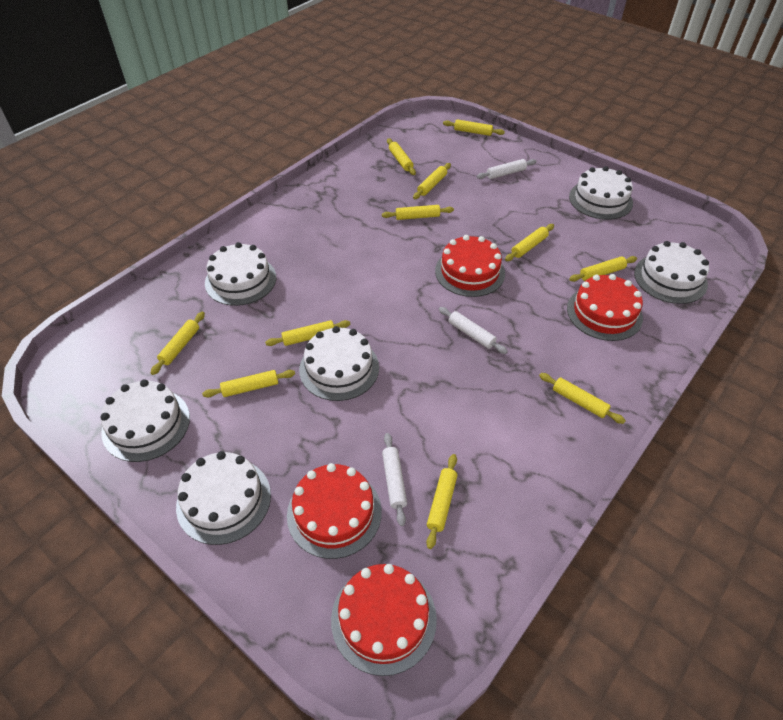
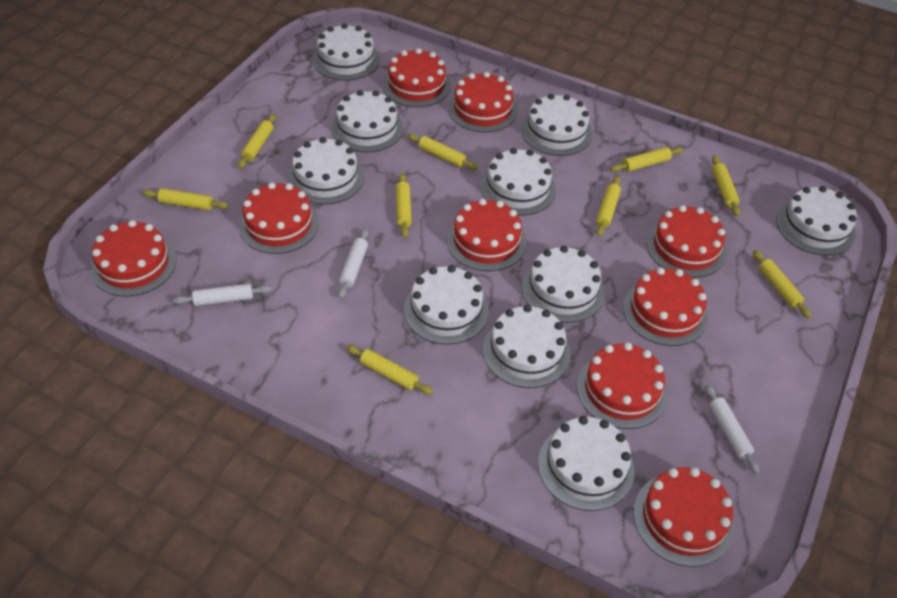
red cake: 4 -> 9
white cake: 6 -> 10
yellow rolling pin: 11 -> 9

